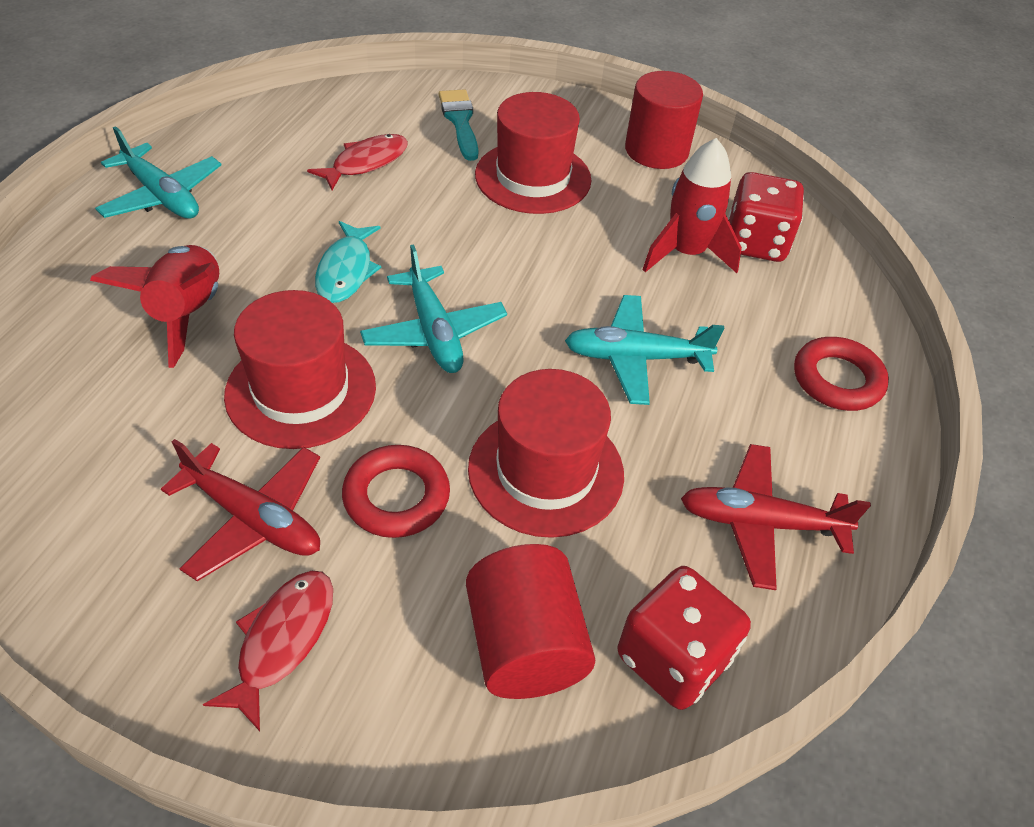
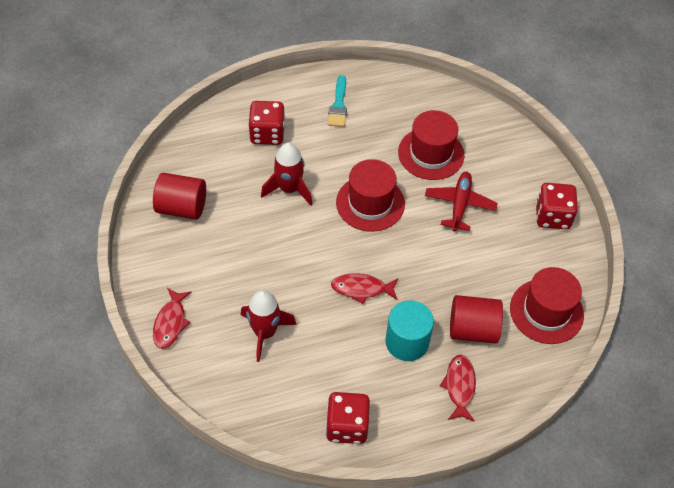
red dice: 2 -> 3
red fish: 2 -> 3
red plane: 2 -> 1
red ring: 2 -> 0
turquoise cylinder: 0 -> 1
turquoise fish: 1 -> 0
turquoise plane: 3 -> 0

